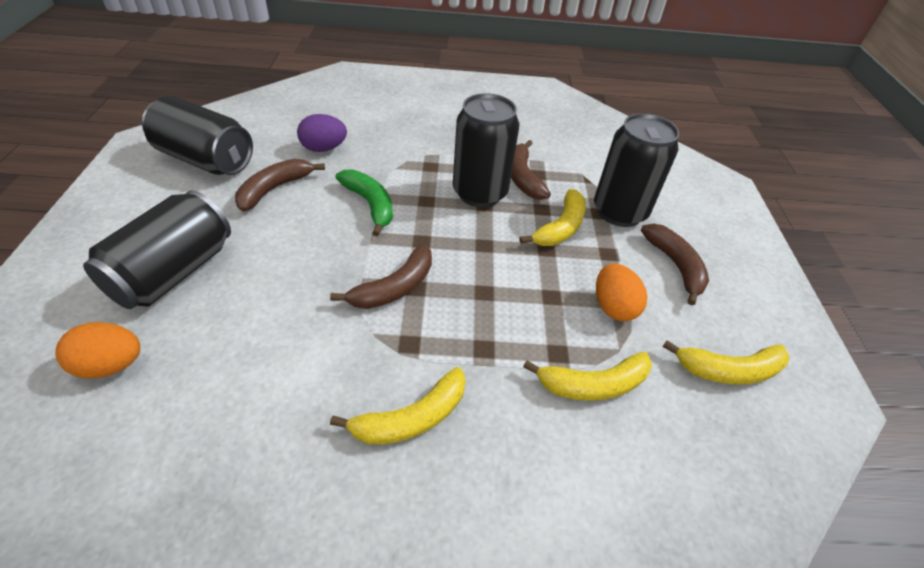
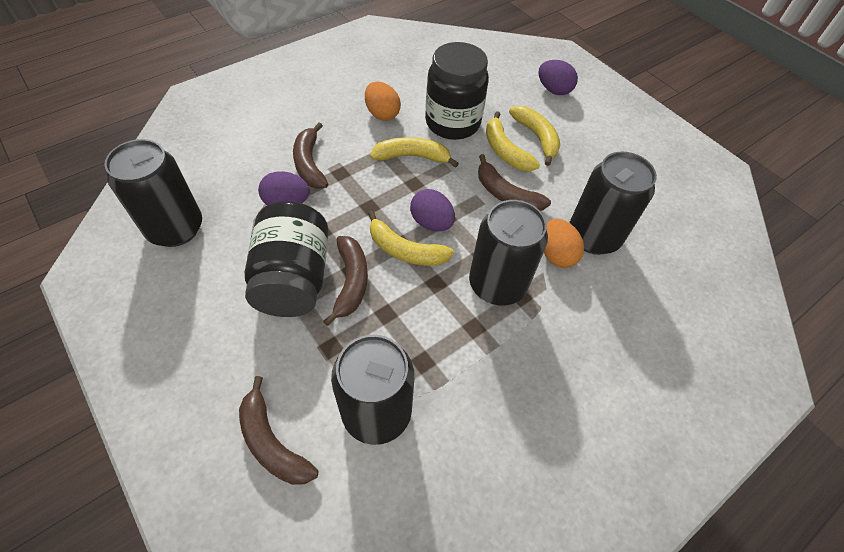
black jar: 0 -> 2
green banana: 1 -> 0
purple egg: 1 -> 3

